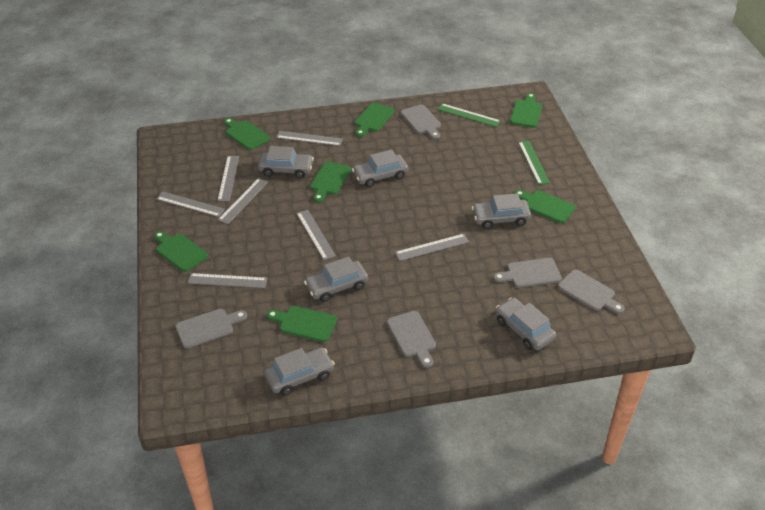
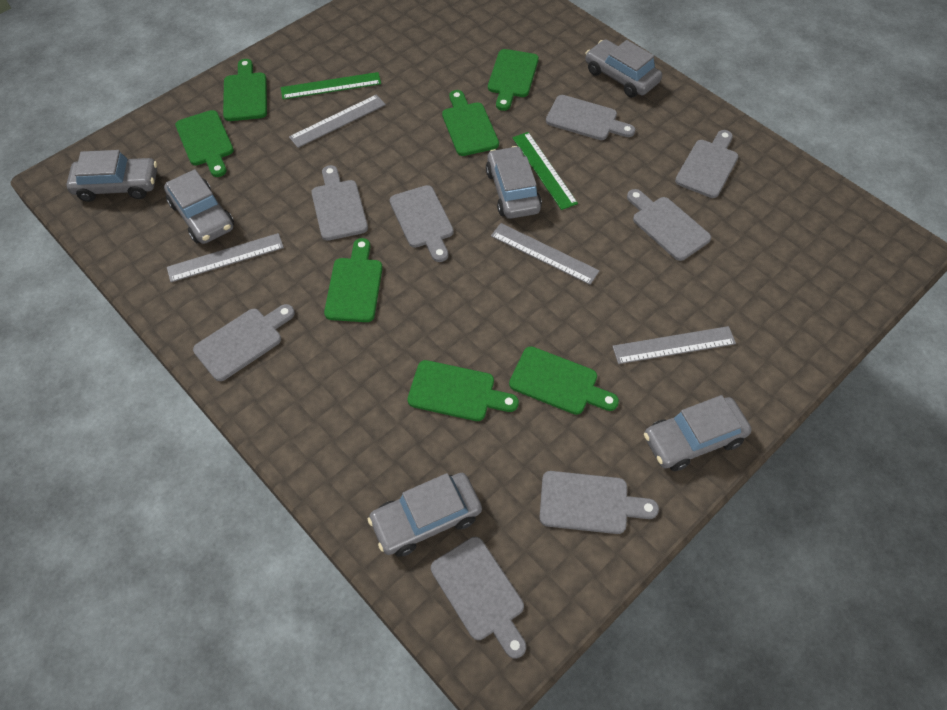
grey cutting board: 5 -> 8
grey ruler: 7 -> 4

